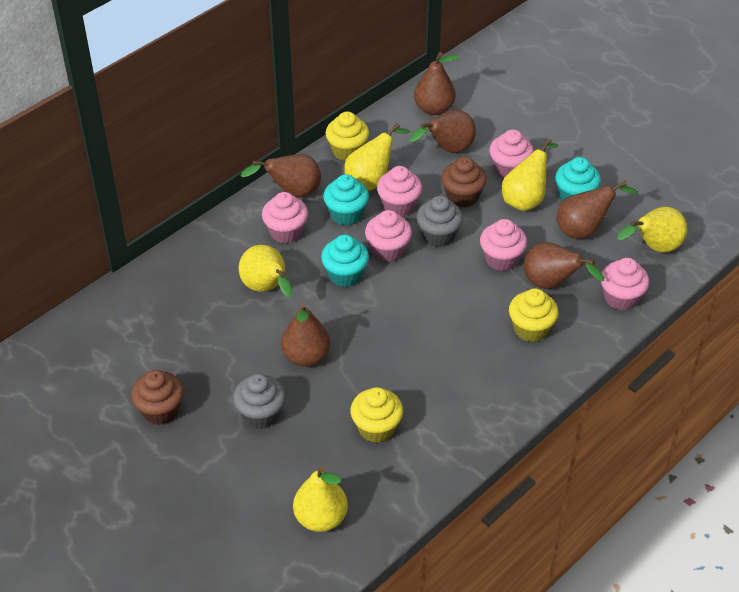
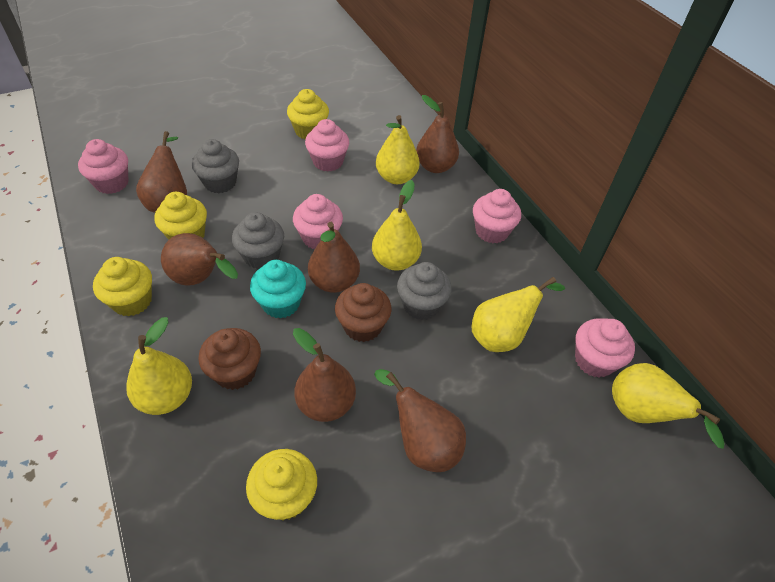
grey cupcake: 2 -> 3
pink cupcake: 6 -> 5
turquoise cupcake: 3 -> 1
yellow cupcake: 3 -> 4

